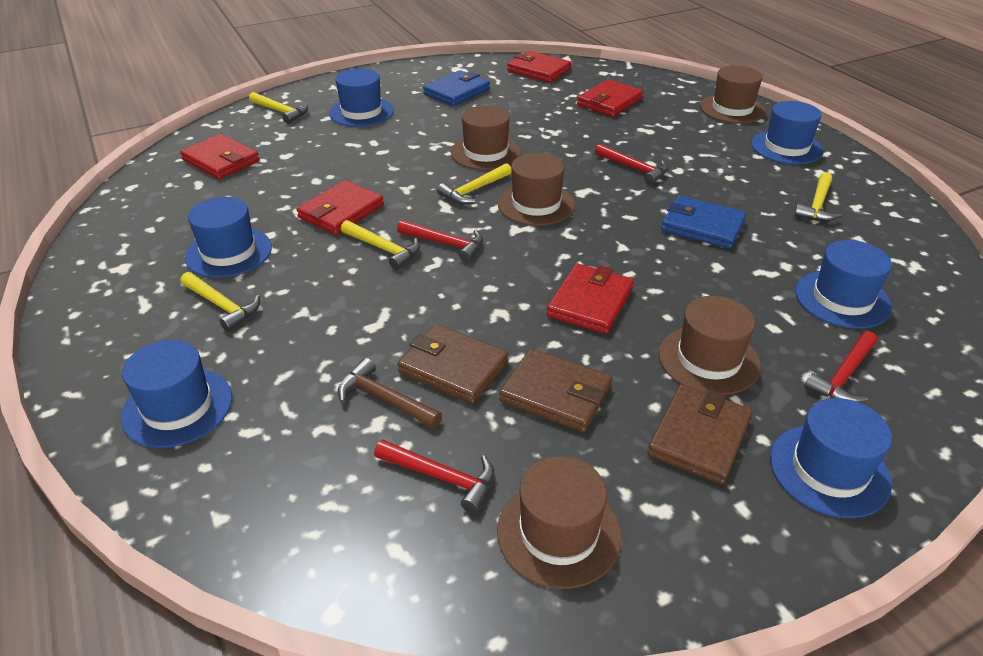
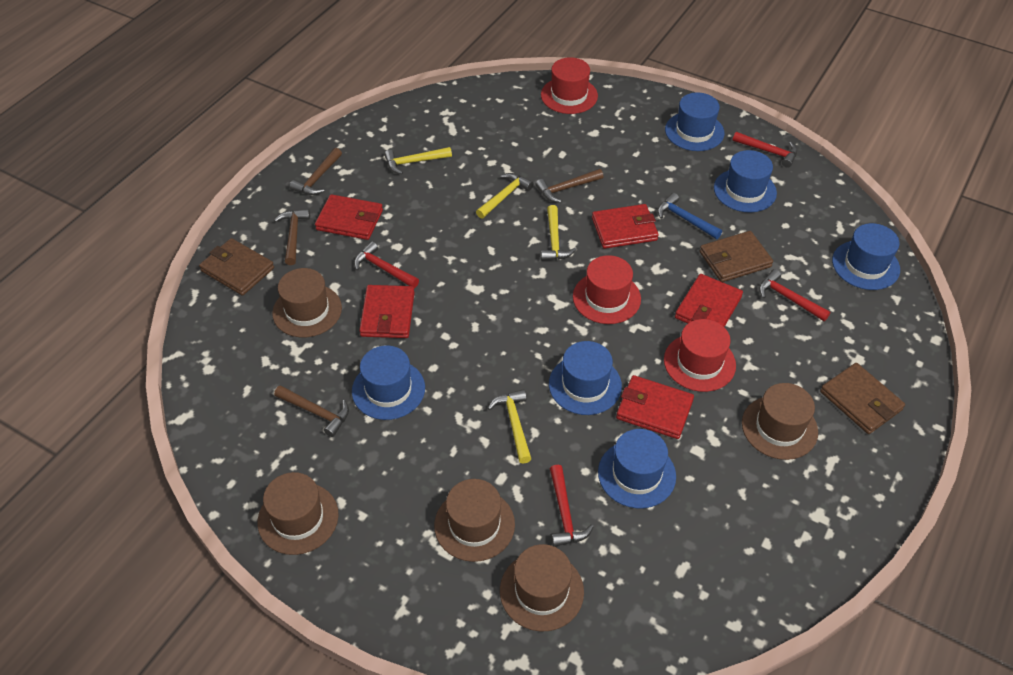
blue hammer: 0 -> 1
blue wallet: 2 -> 0
brown hammer: 1 -> 4
red hat: 0 -> 3
yellow hammer: 5 -> 4

